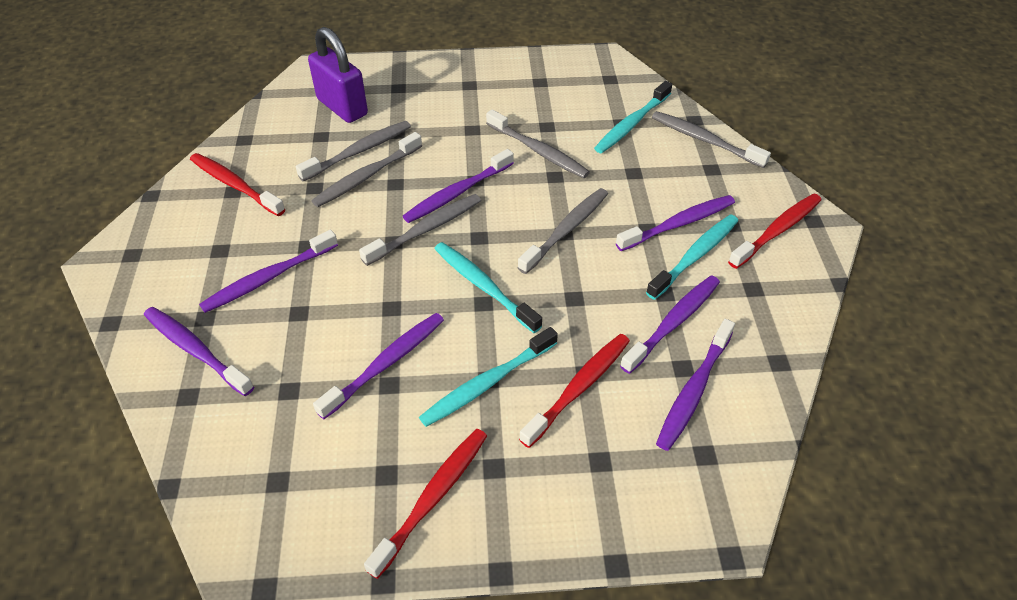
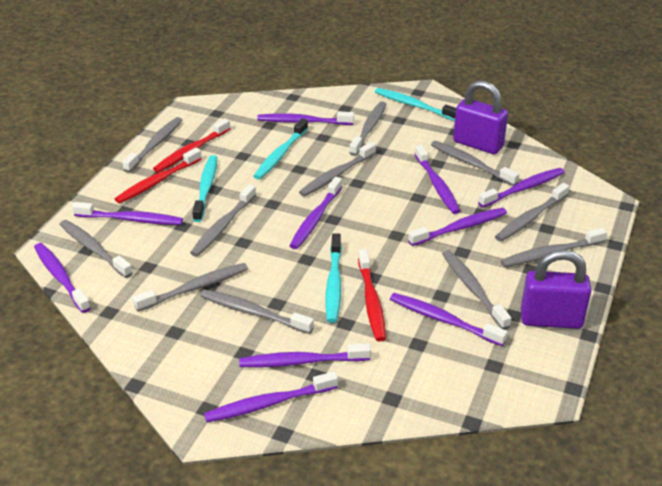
grey toothbrush: 6 -> 11
purple padlock: 1 -> 2
purple toothbrush: 7 -> 10
red toothbrush: 4 -> 3

